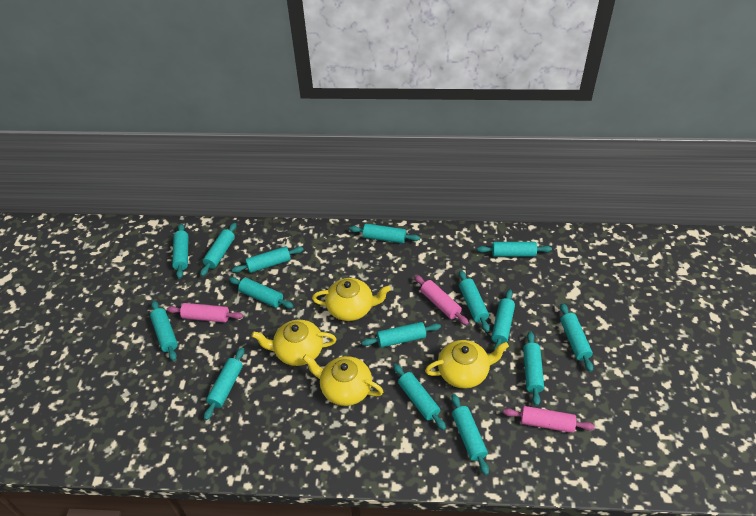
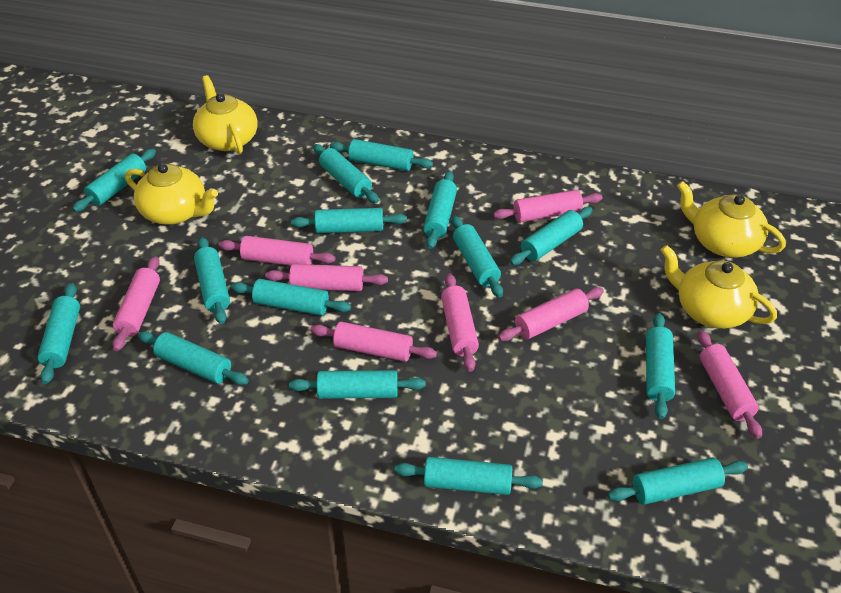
pink rolling pin: 3 -> 8

